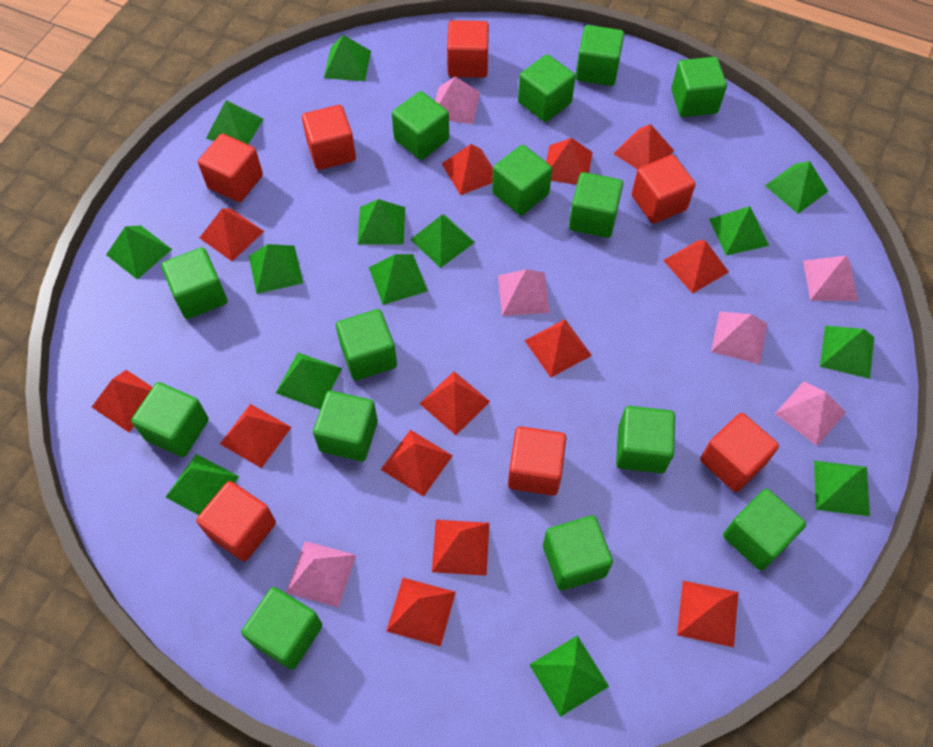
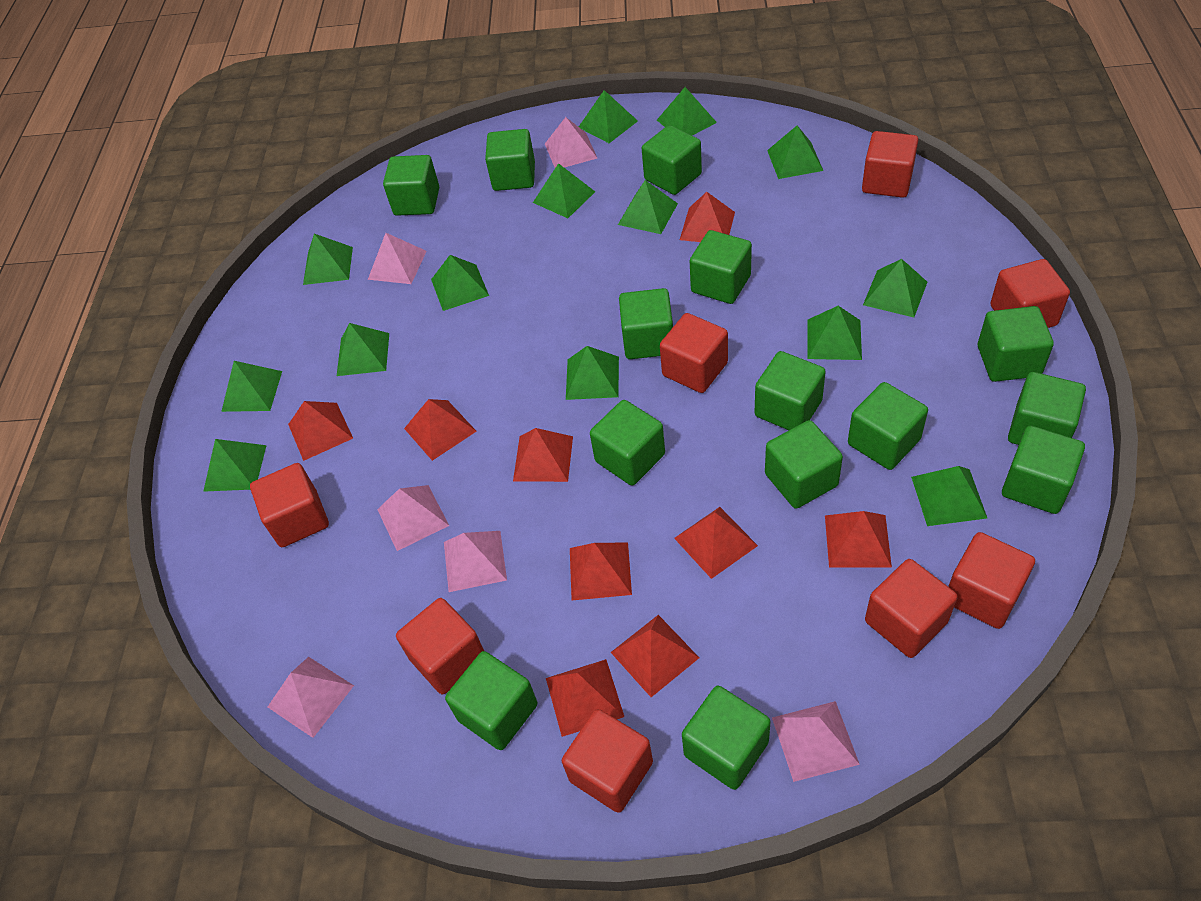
red cube: 7 -> 8
red pyramid: 13 -> 9

